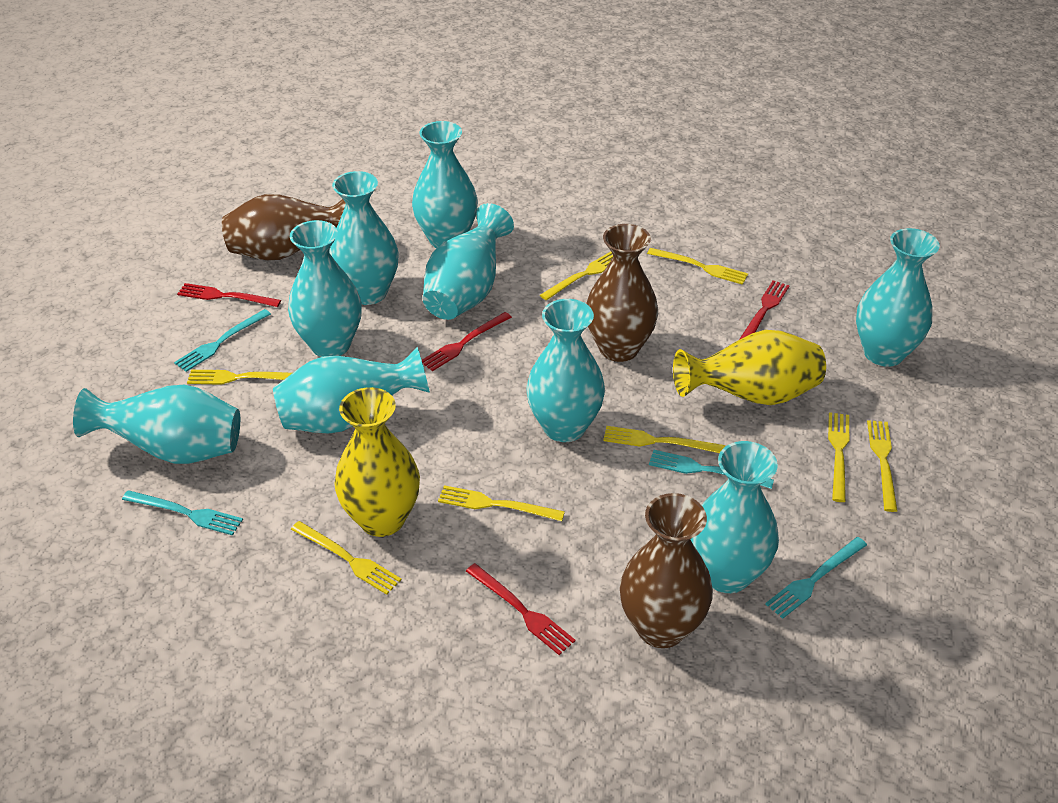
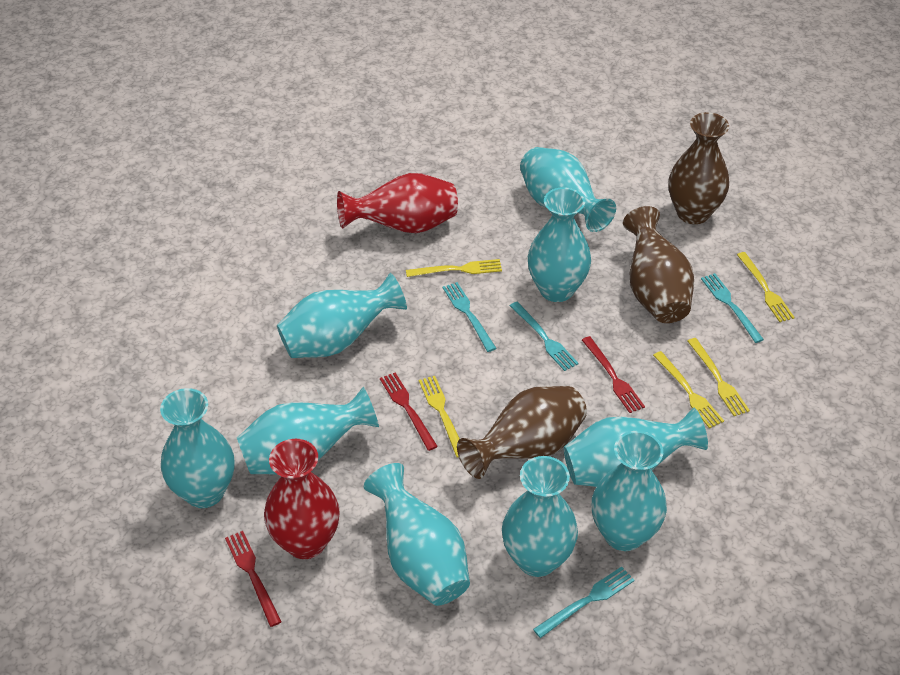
red fork: 4 -> 3
red vase: 0 -> 2
yellow fork: 8 -> 5
yellow vase: 2 -> 0

